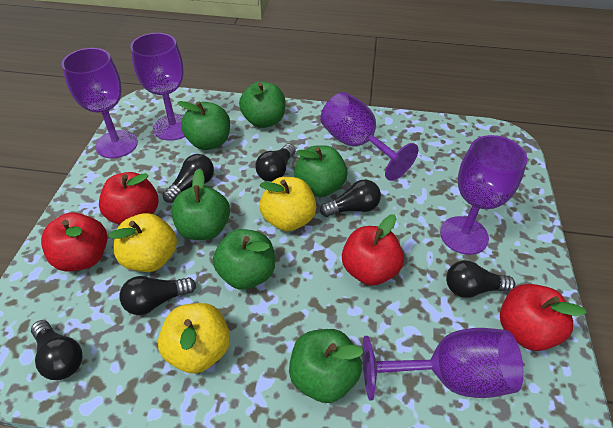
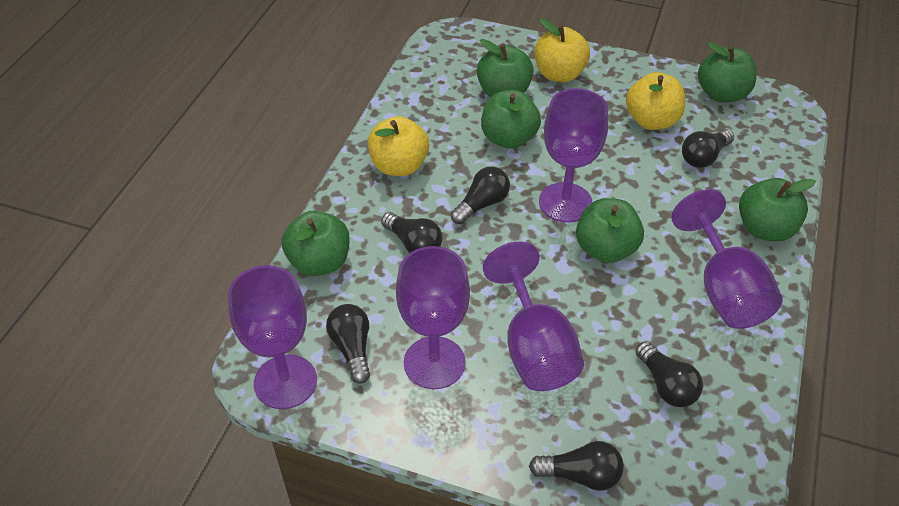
red apple: 4 -> 0

